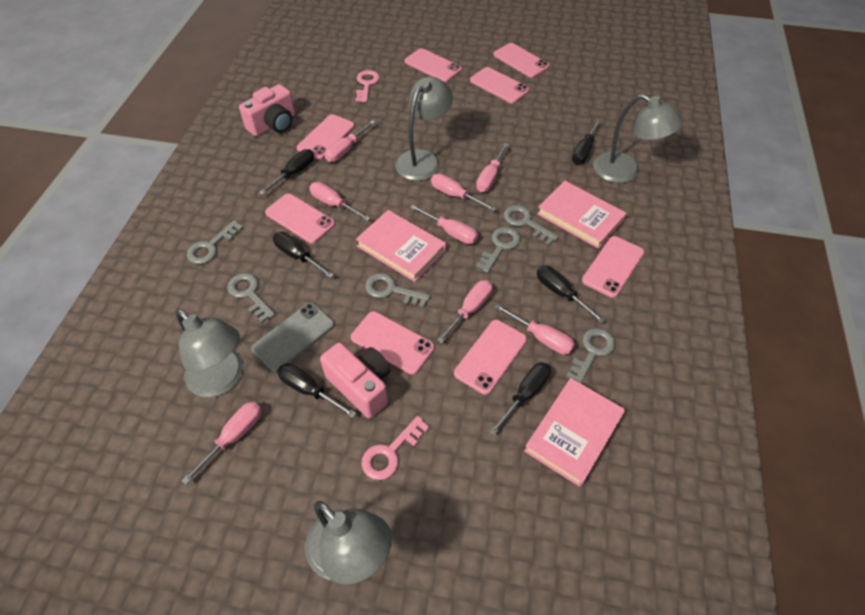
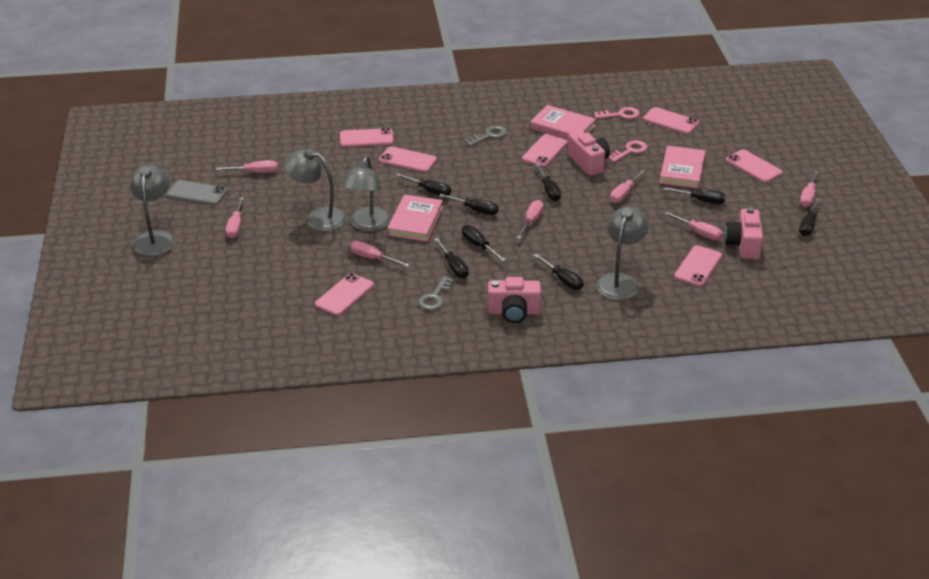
black screwdriver: 6 -> 8
grey key: 6 -> 2
pink camera: 2 -> 3
pink phone: 8 -> 7
pink screwdriver: 8 -> 7

